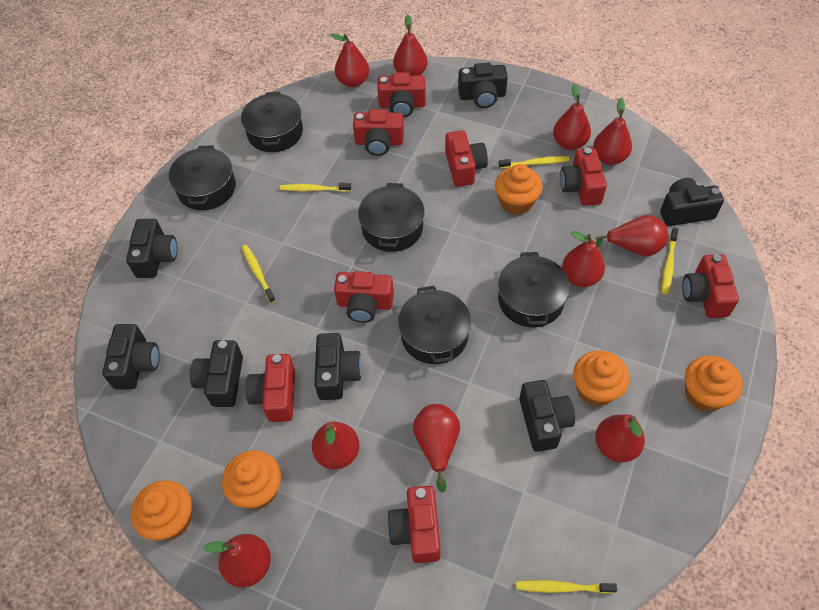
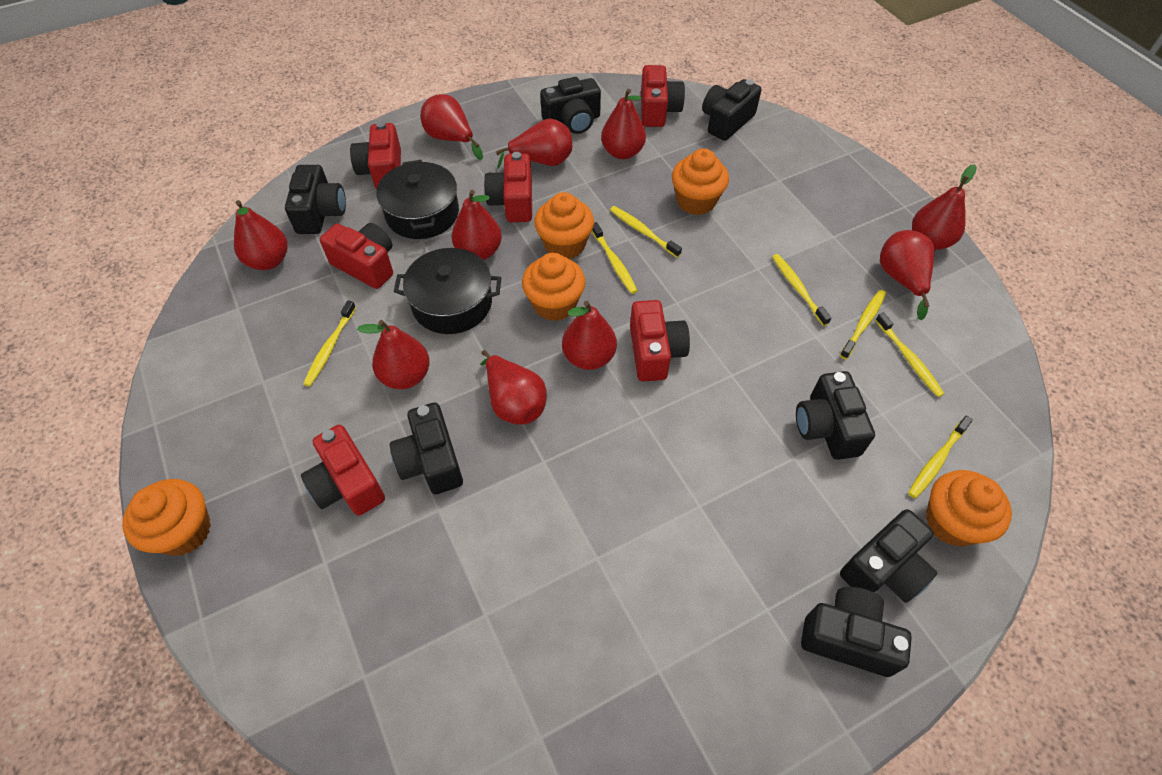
black pot: 5 -> 2
red camera: 8 -> 6
yellow toothbrush: 5 -> 7

